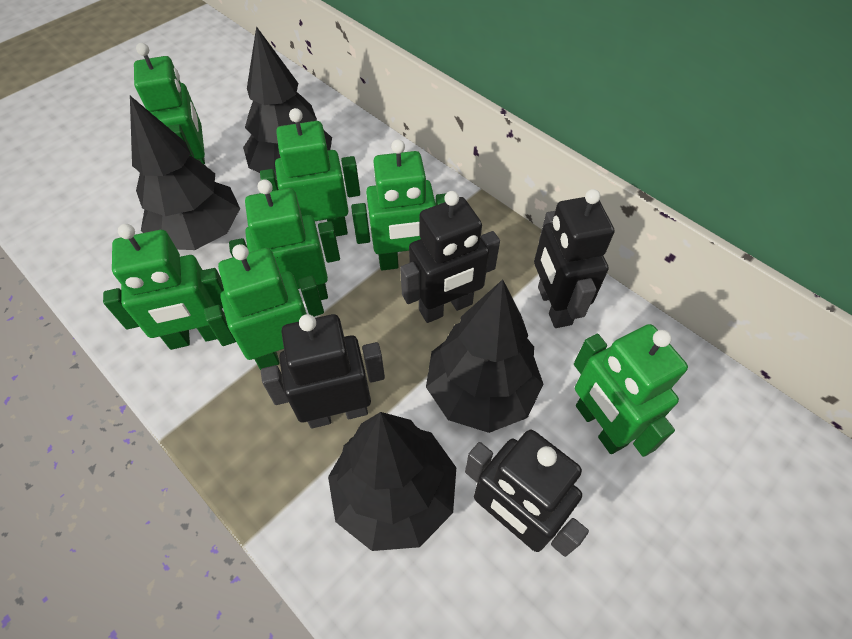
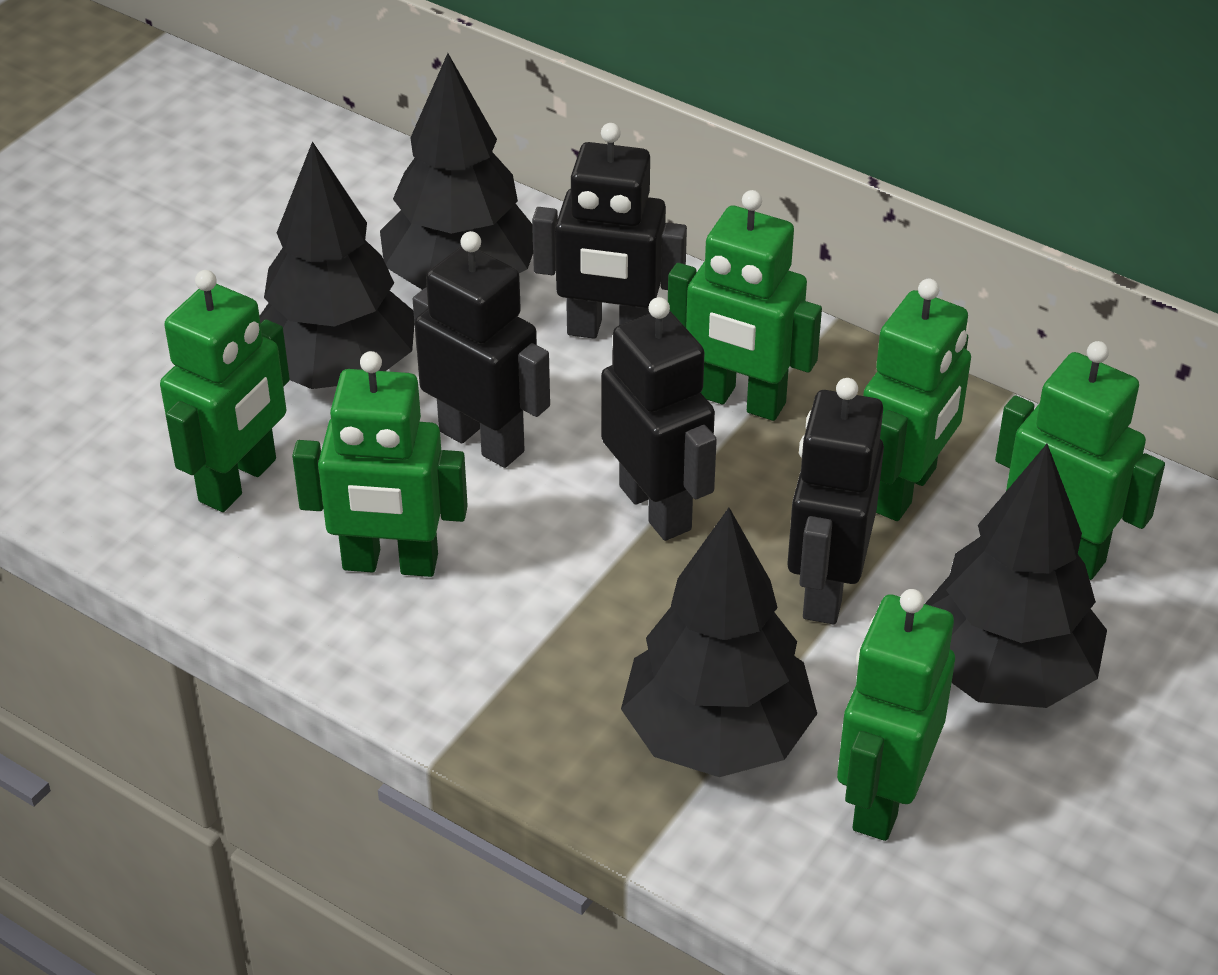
green robot: 7 -> 6

